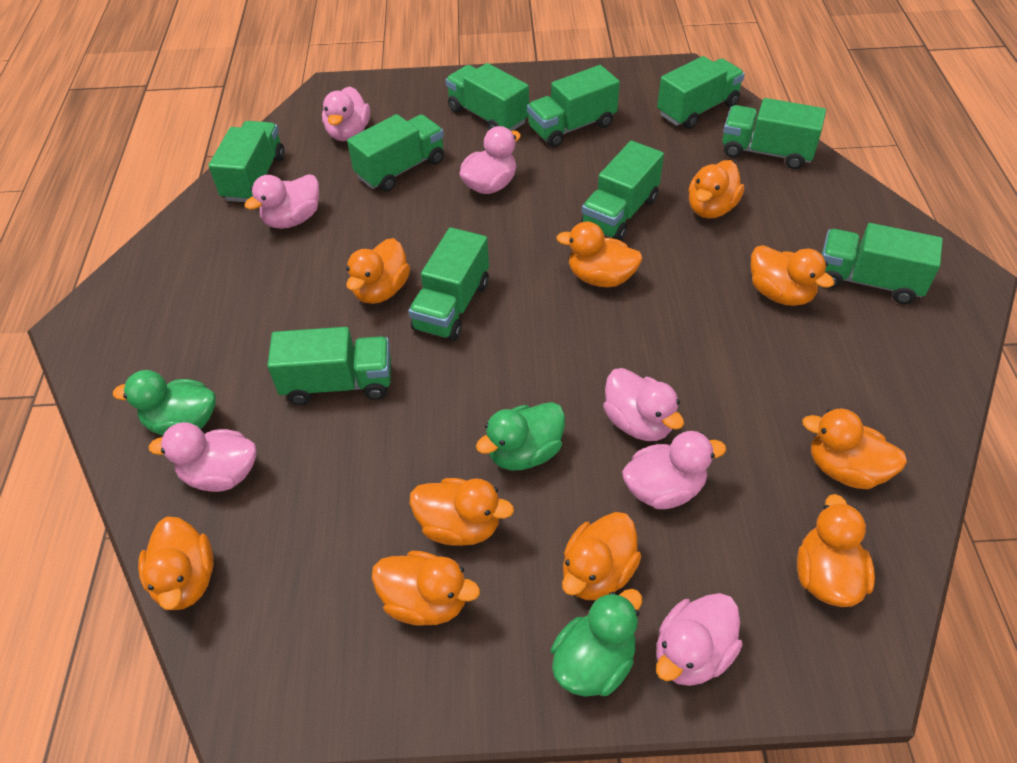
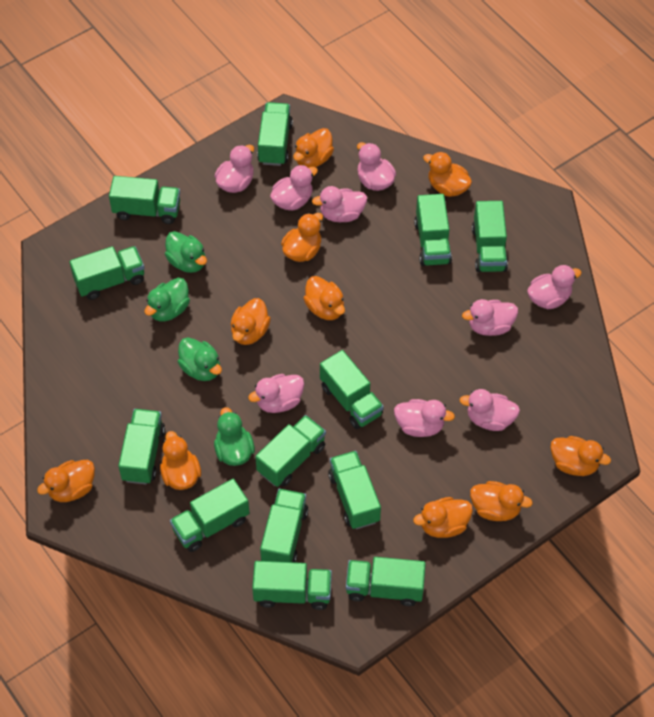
green duck: 3 -> 4
green truck: 10 -> 13
pink duck: 7 -> 9

